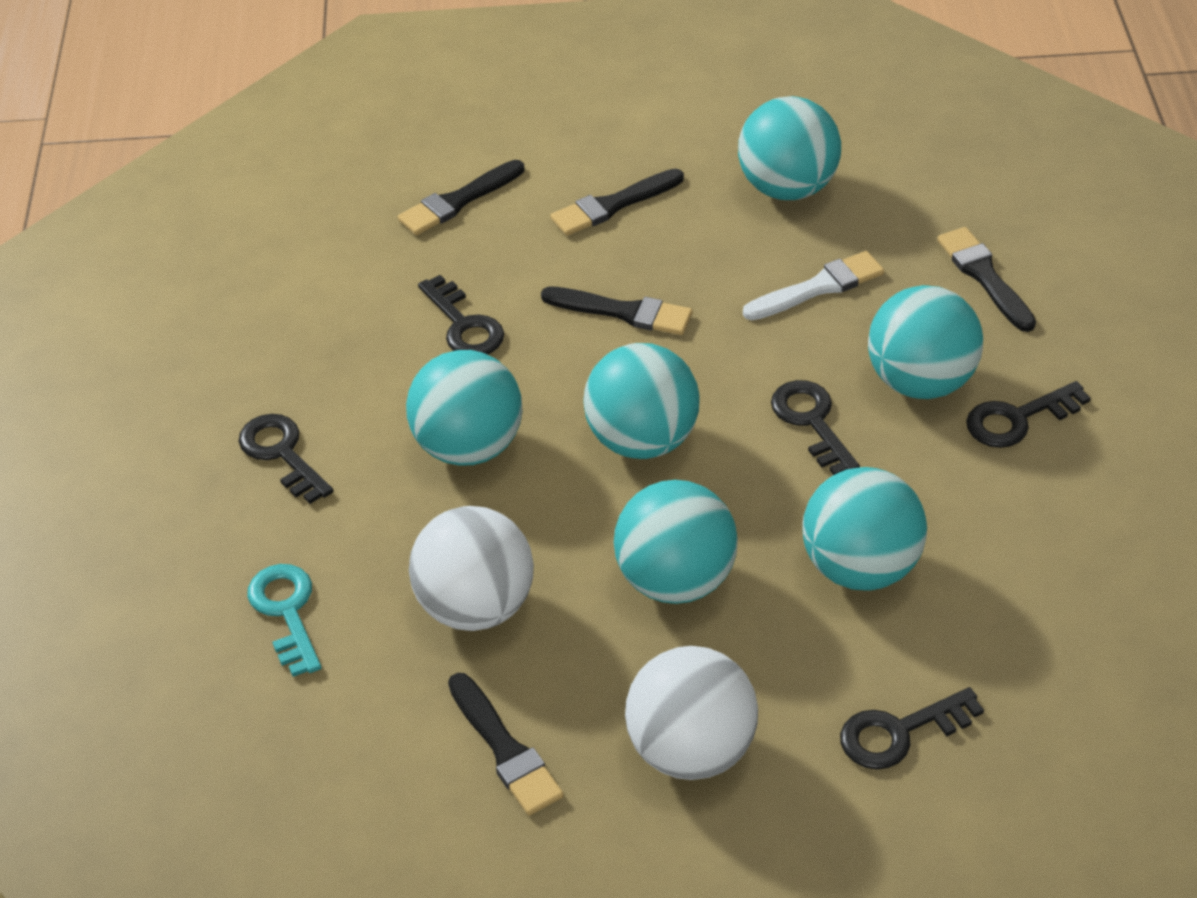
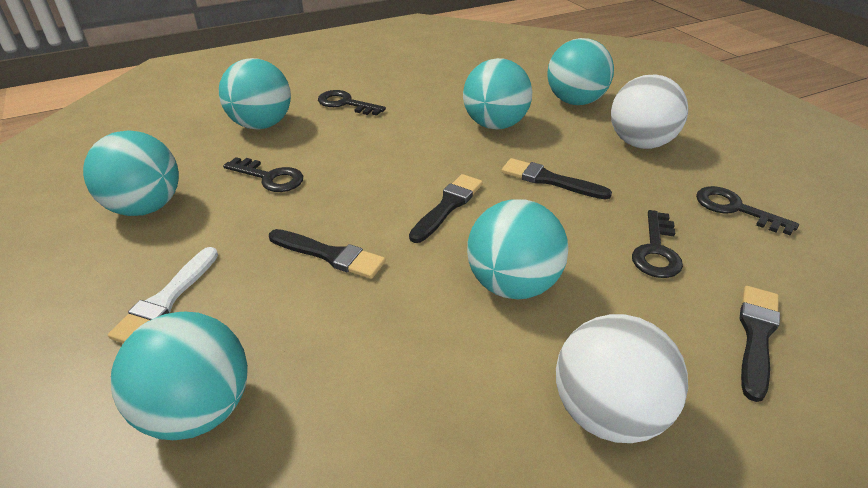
black brush: 5 -> 4
black key: 5 -> 4
turquoise key: 1 -> 0

